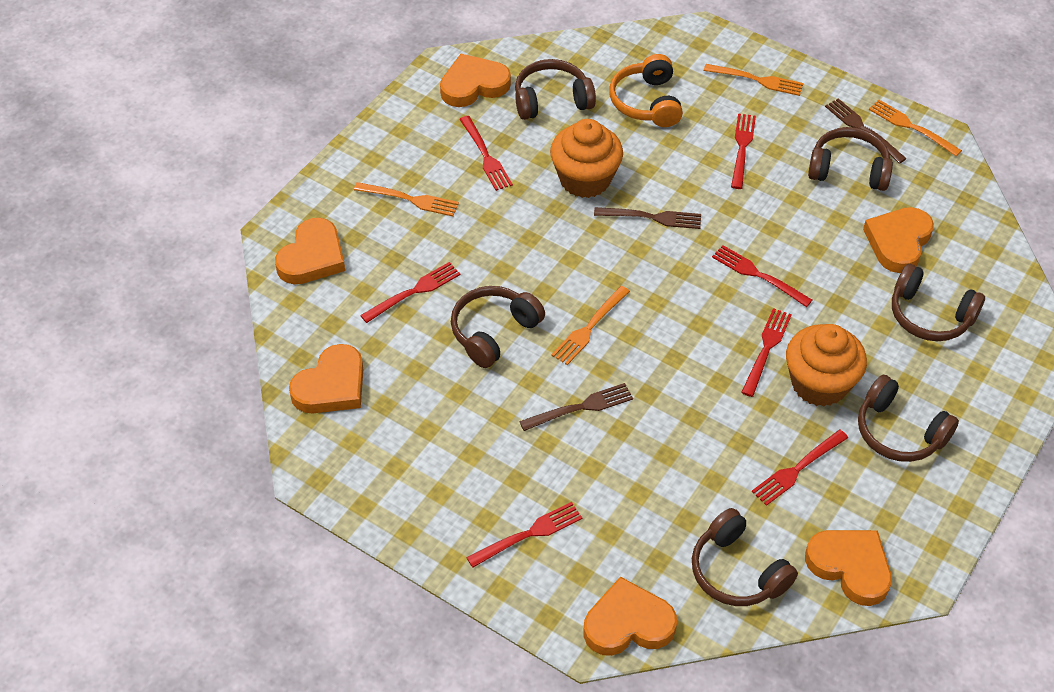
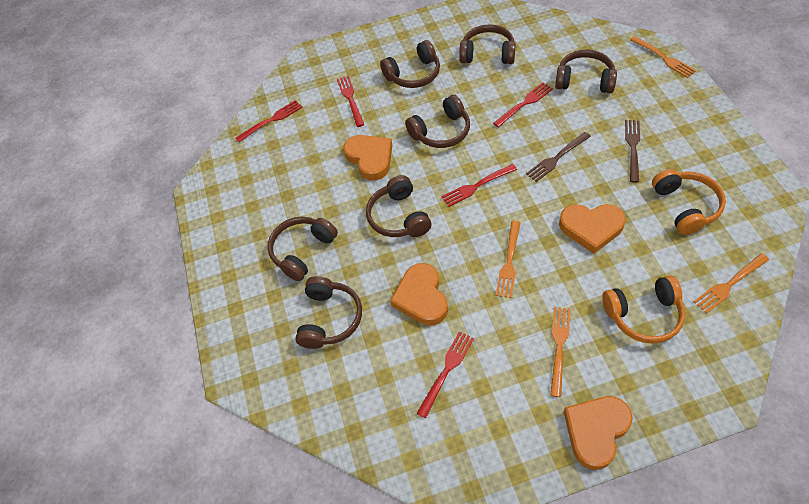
brown fork: 3 -> 2
brown headphones: 6 -> 7
orange cupcake: 2 -> 0
orange headphones: 1 -> 2
orange heart: 6 -> 4
red fork: 7 -> 5

